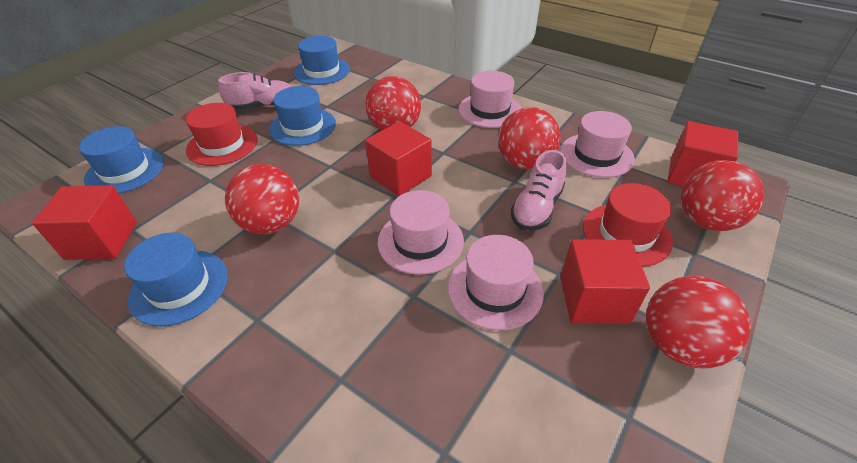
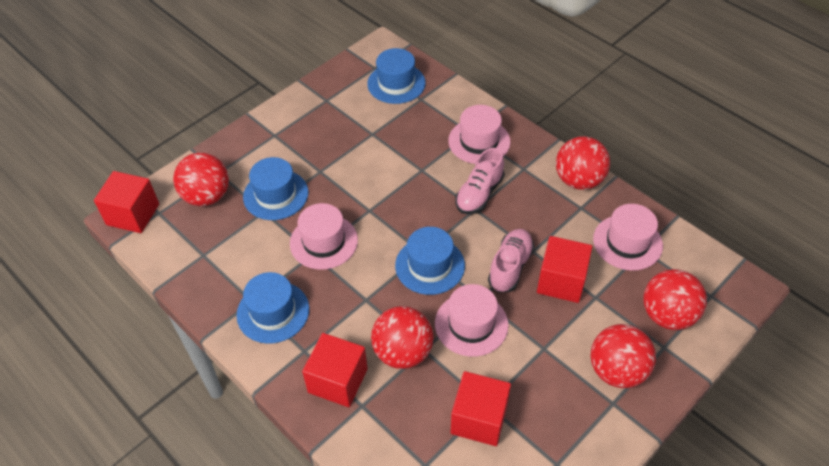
red hat: 2 -> 0

